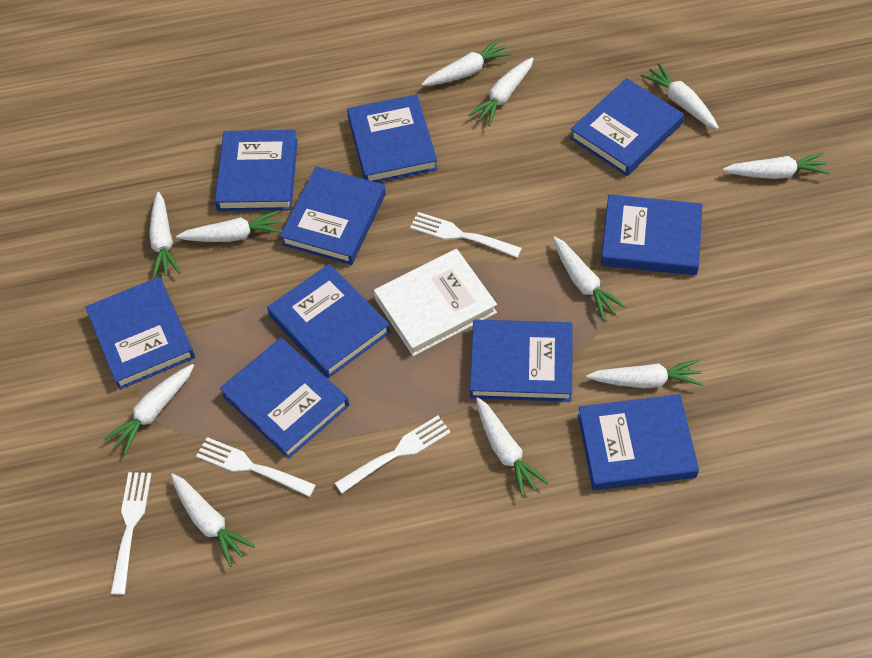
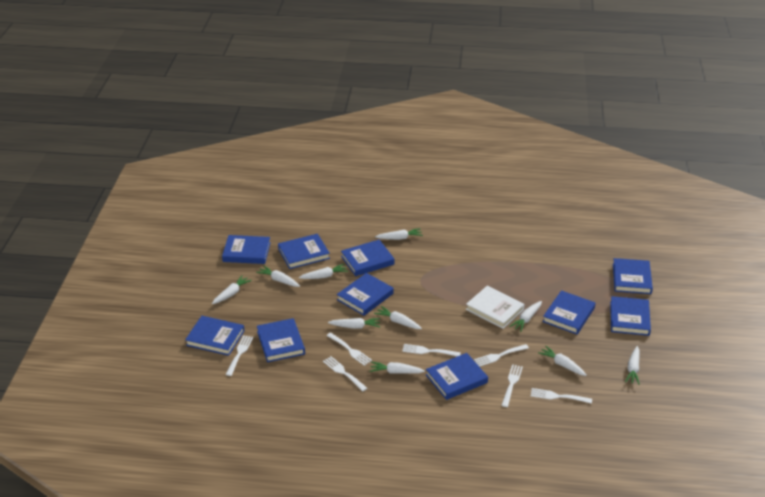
white carrot: 11 -> 10
white fork: 4 -> 7

